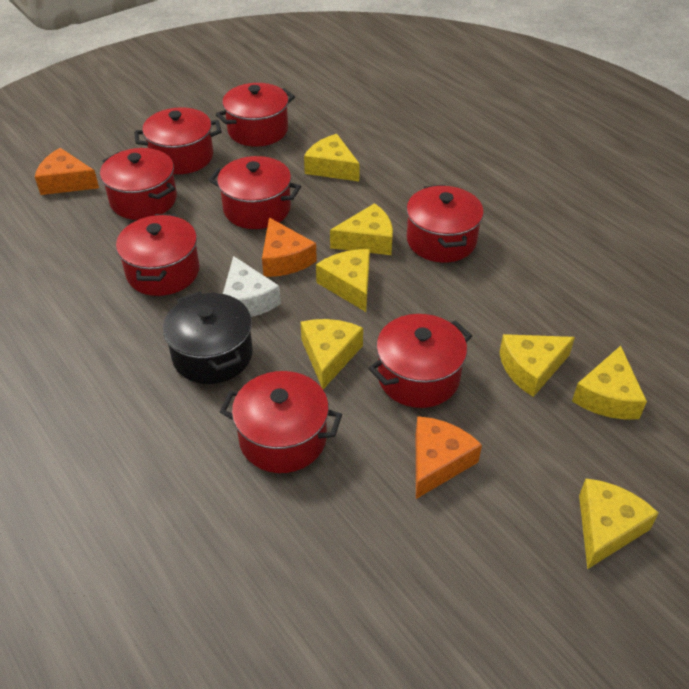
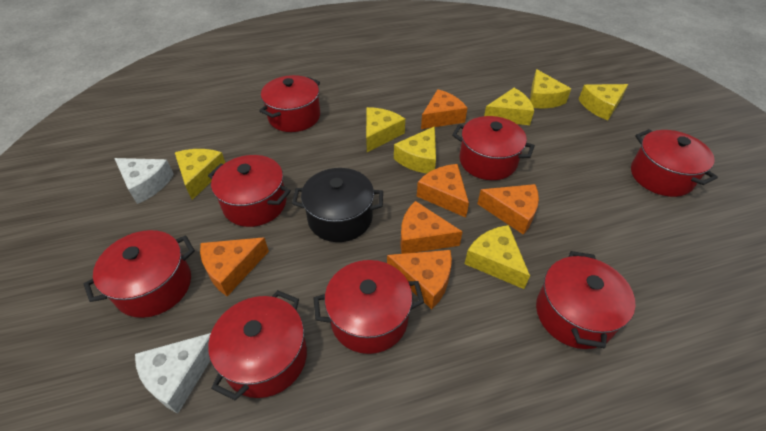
orange cheese: 3 -> 6
white cheese: 1 -> 2

